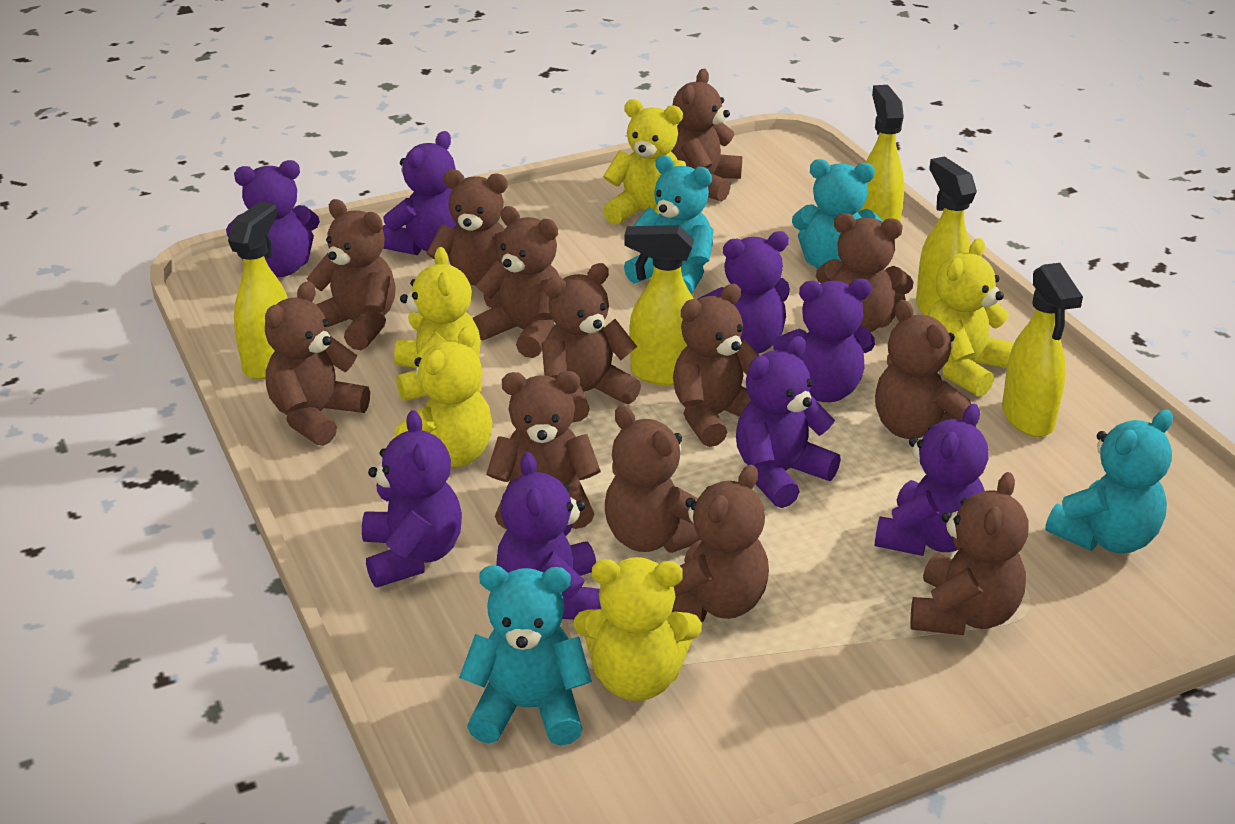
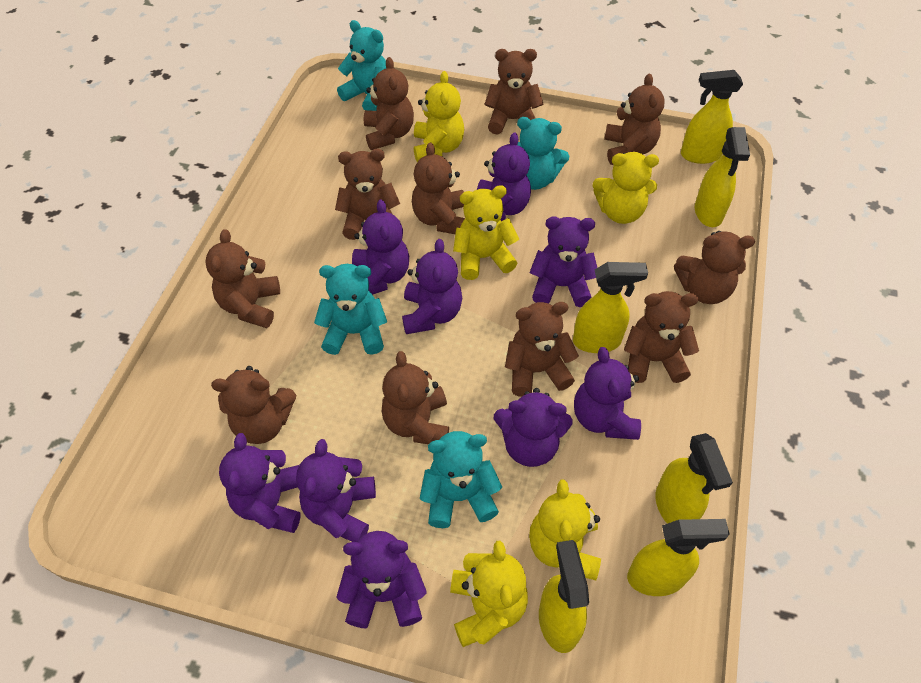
brown teddy bear: 13 -> 11
purple teddy bear: 8 -> 9
yellow spray bottle: 5 -> 6

